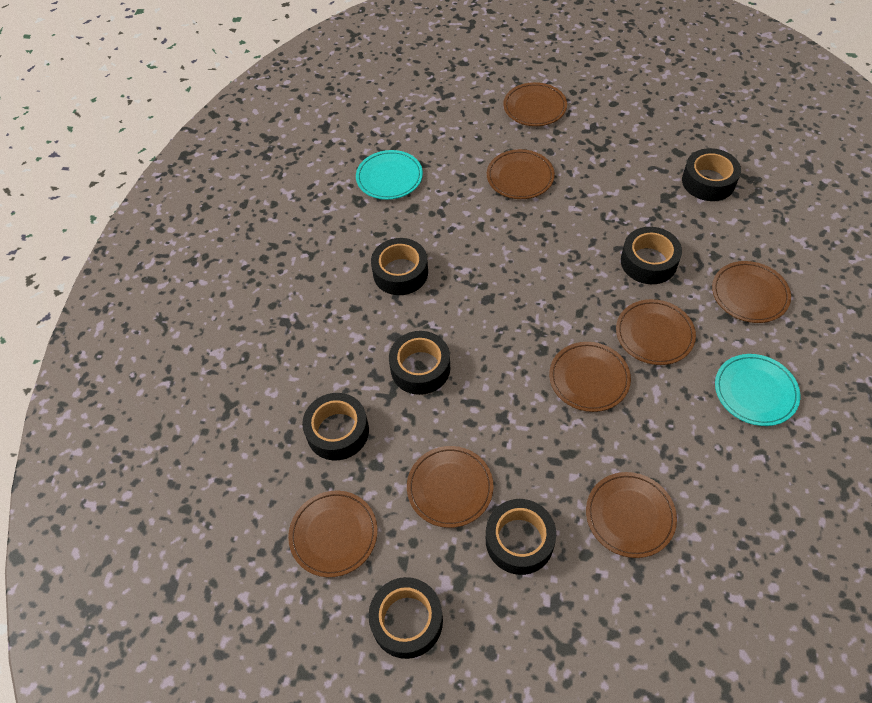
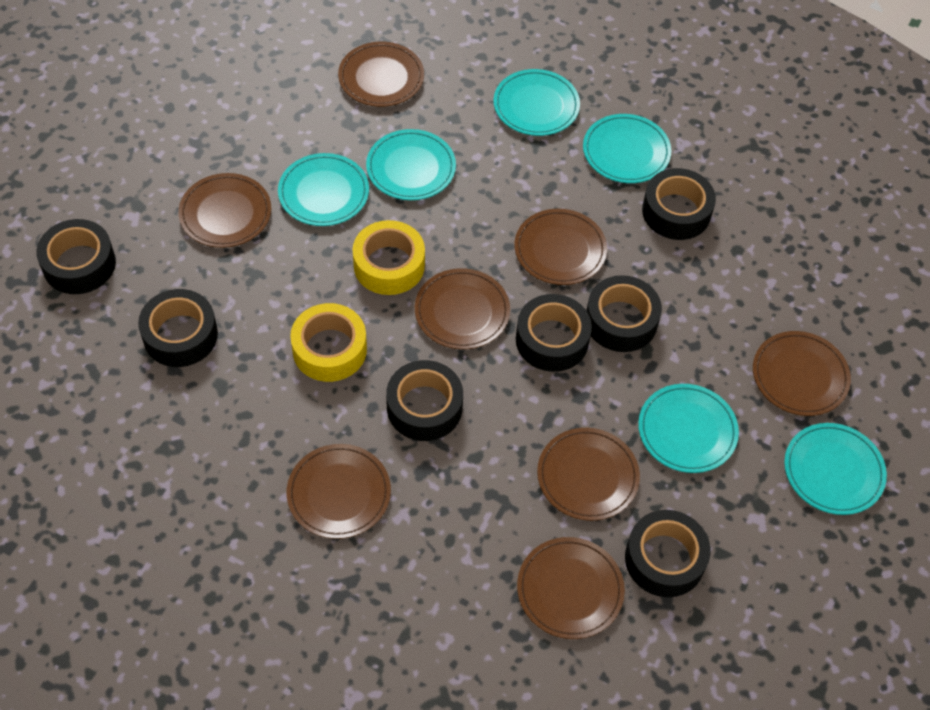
turquoise plate: 2 -> 6
yellow tape: 0 -> 2

